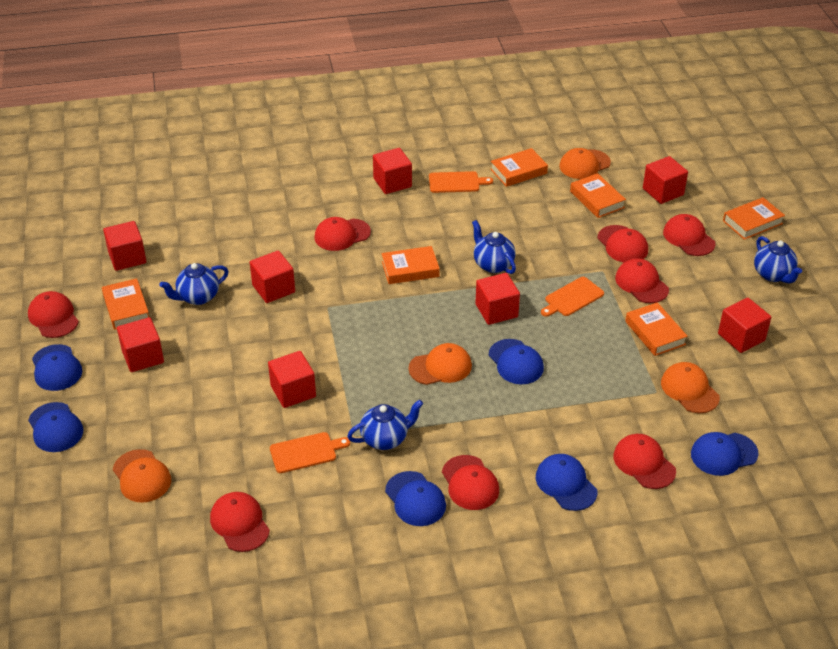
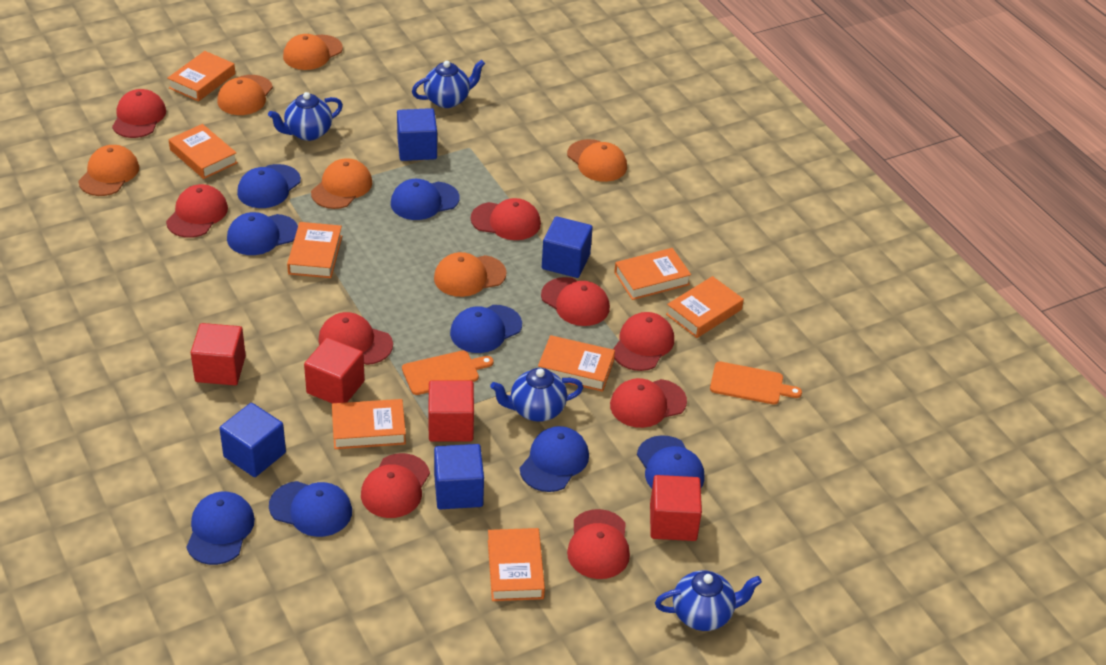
blue cap: 6 -> 8
blue cube: 0 -> 4
orange book: 6 -> 8
orange cap: 4 -> 6
orange cutting board: 3 -> 2
red cap: 8 -> 9
red cube: 8 -> 4

